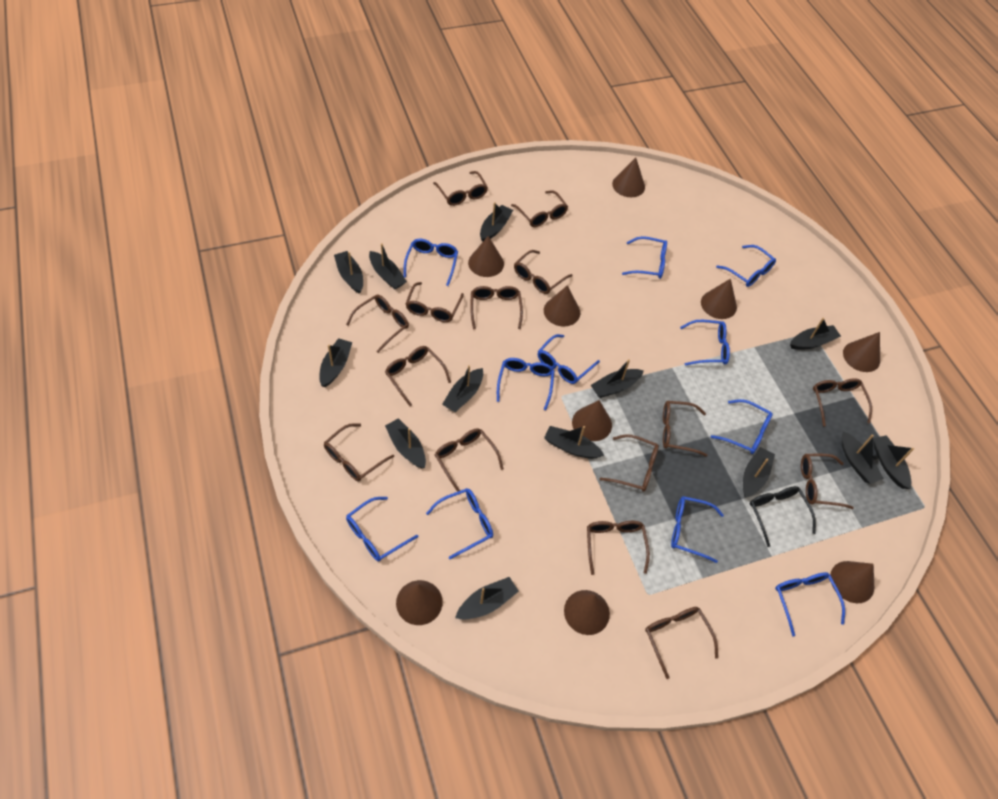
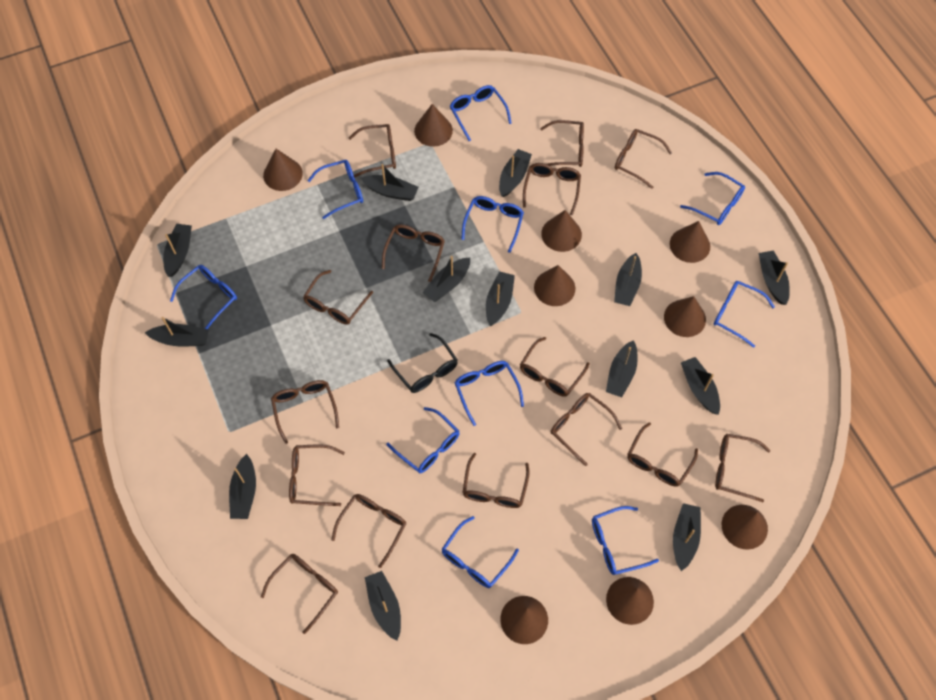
blue glasses: 11 -> 10

